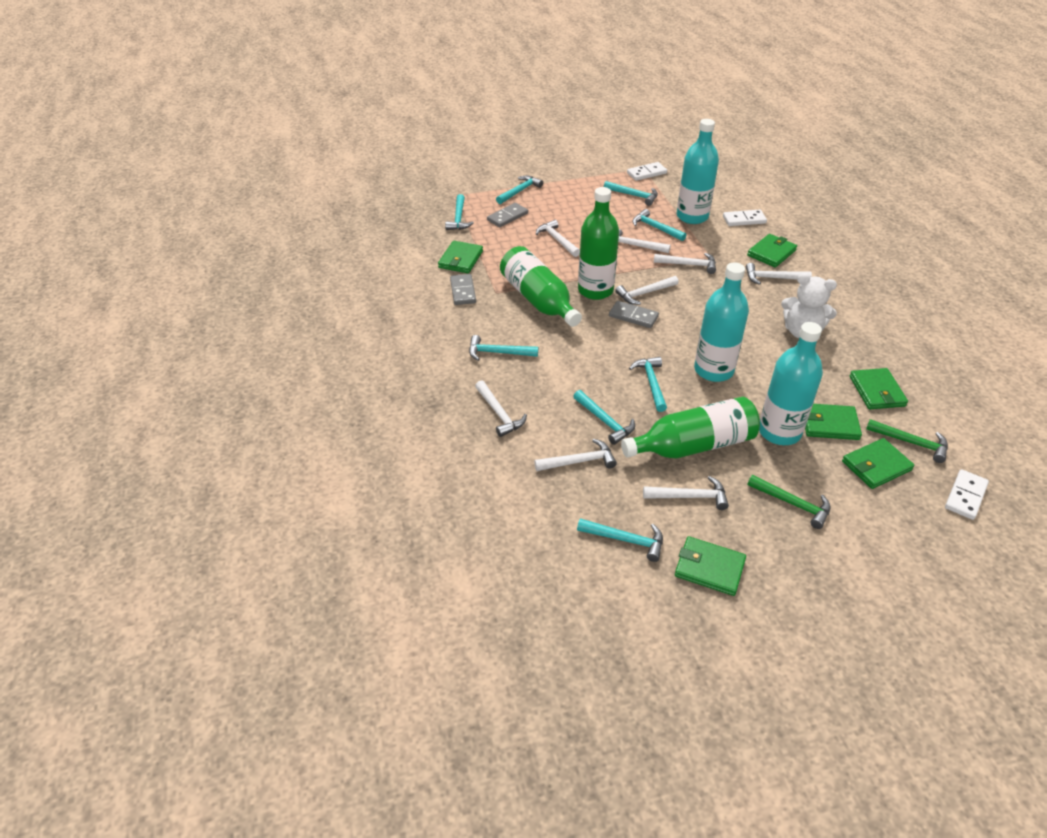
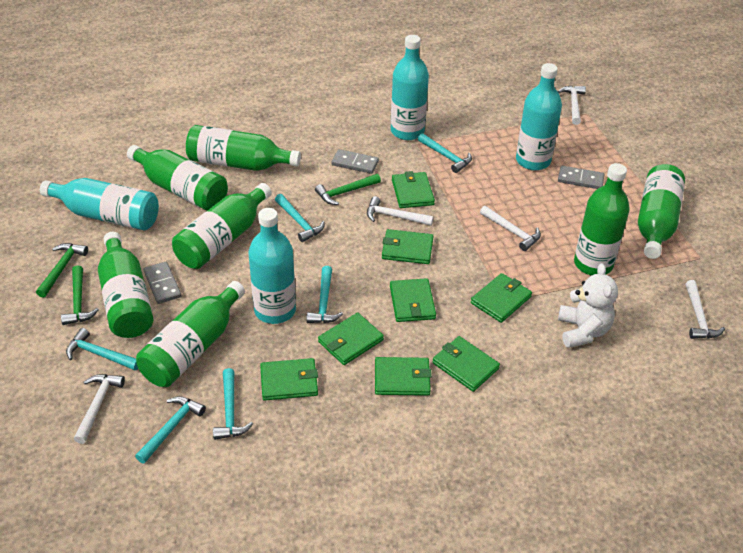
green bottle: 3 -> 7
green hammer: 2 -> 3
green wallet: 6 -> 8
turquoise bottle: 3 -> 4
turquoise hammer: 8 -> 6
white domino: 3 -> 0
white hammer: 8 -> 5

